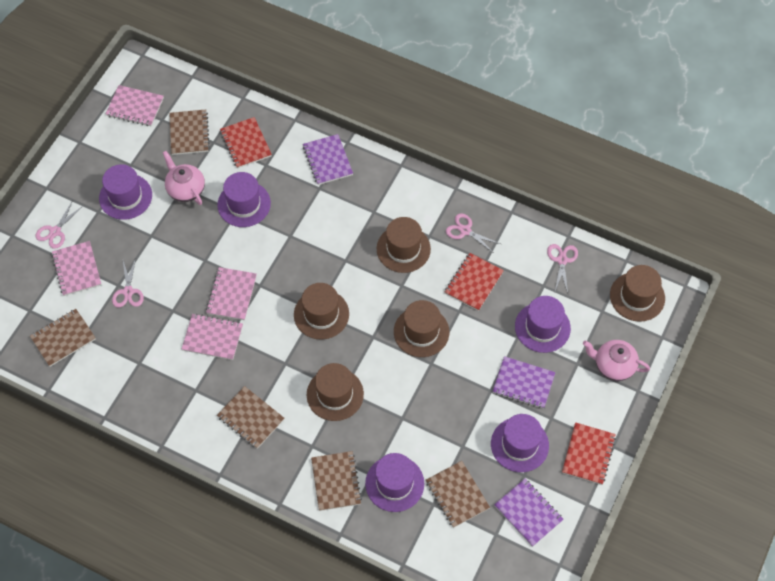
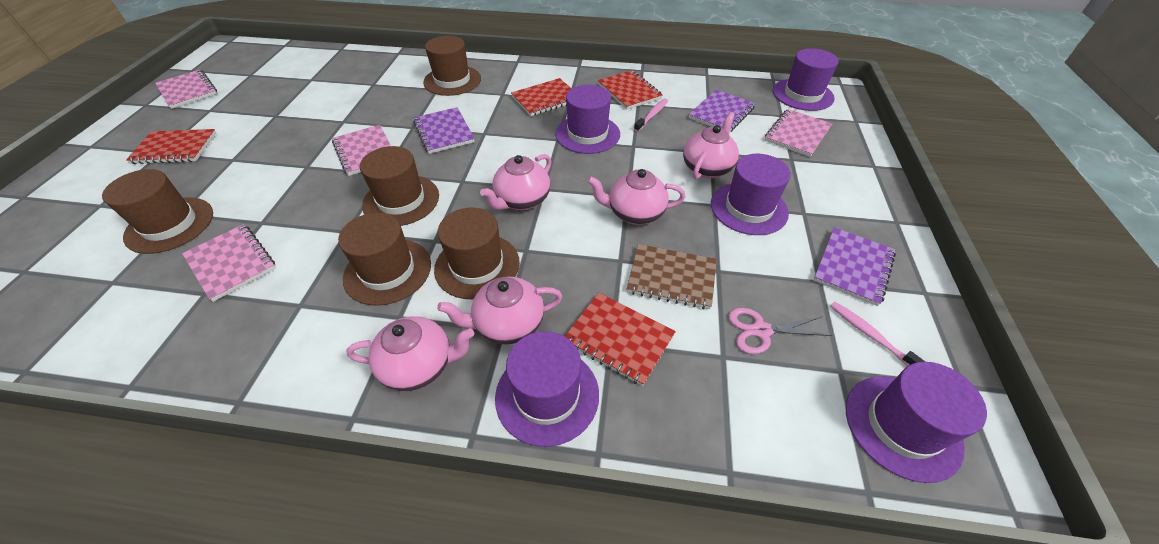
brown notebook: 5 -> 1
pink scissors: 4 -> 1
pink teapot: 2 -> 5
pink toothbrush: 0 -> 2
red notebook: 3 -> 4

